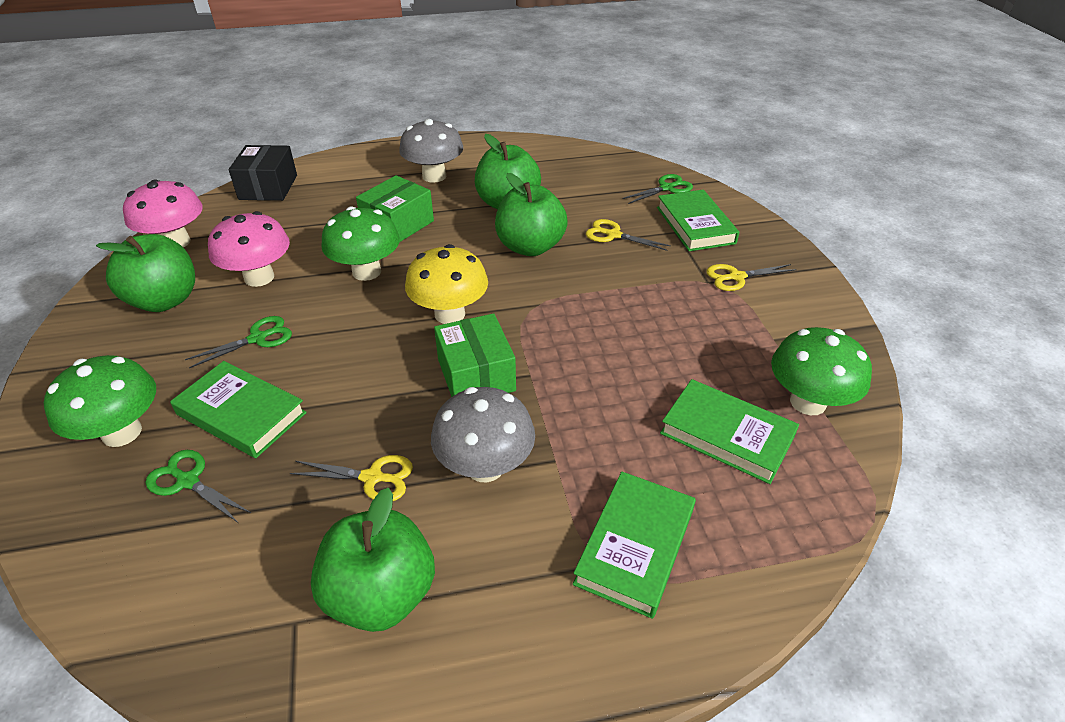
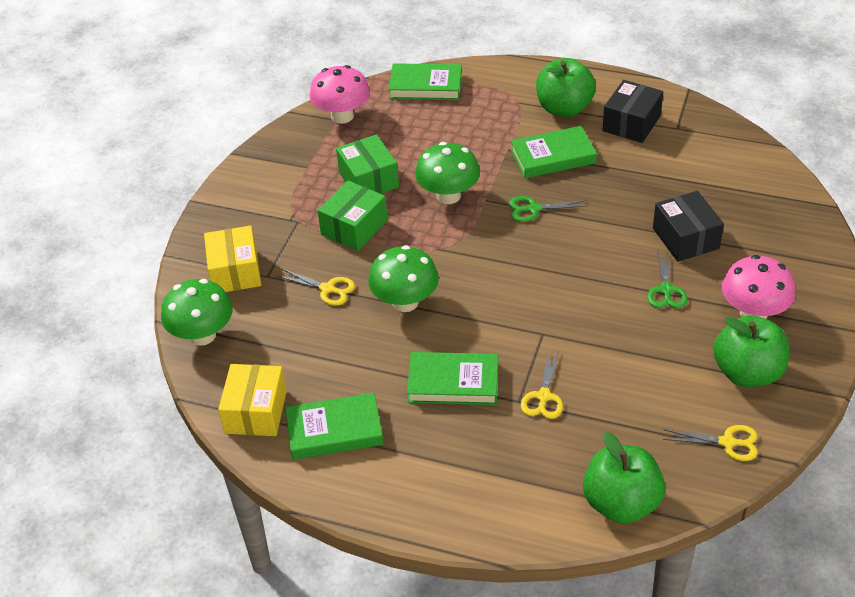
black box: 1 -> 2
green apple: 4 -> 3
green scissors: 3 -> 2
grey mushroom: 2 -> 0
yellow box: 0 -> 2
yellow mushroom: 1 -> 0

